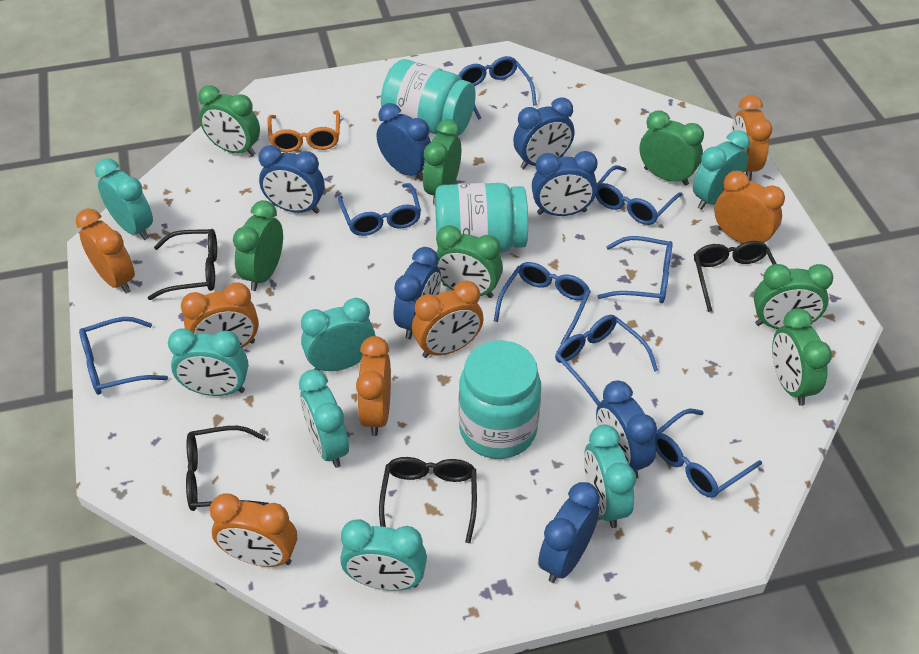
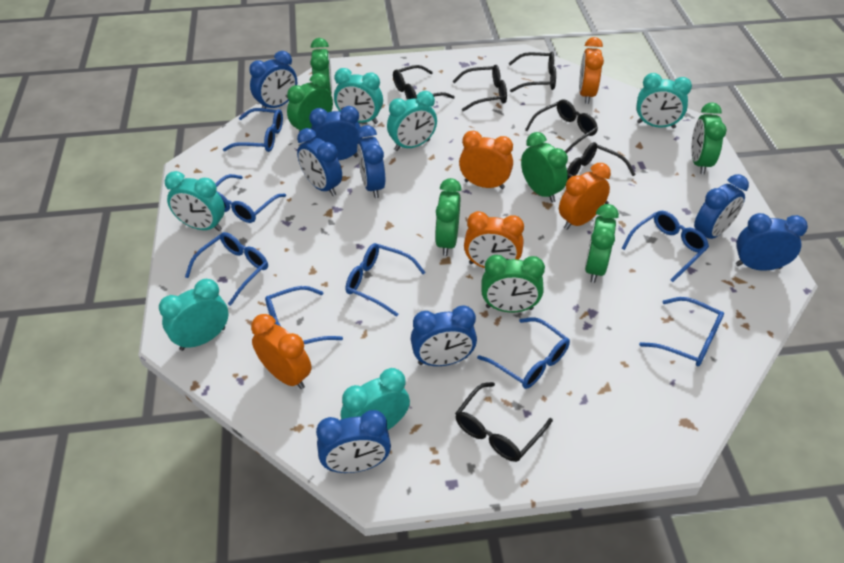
black glasses: 4 -> 6
blue clock: 7 -> 8
orange clock: 7 -> 5
orange glasses: 1 -> 0
turquoise clock: 7 -> 6
turquoise jar: 3 -> 0

